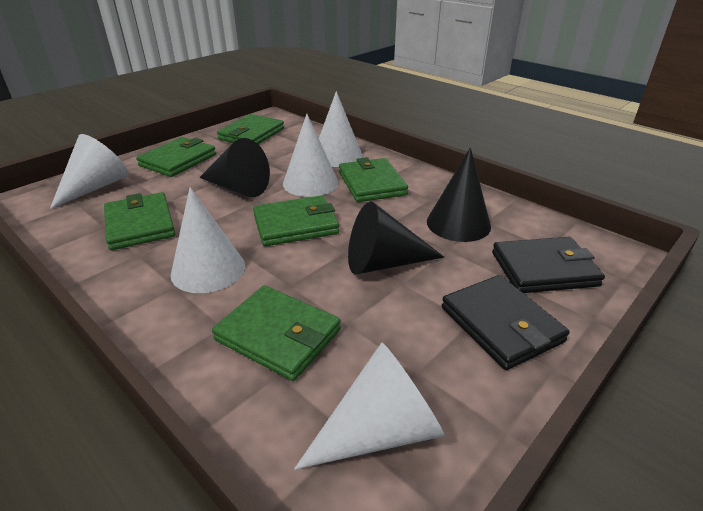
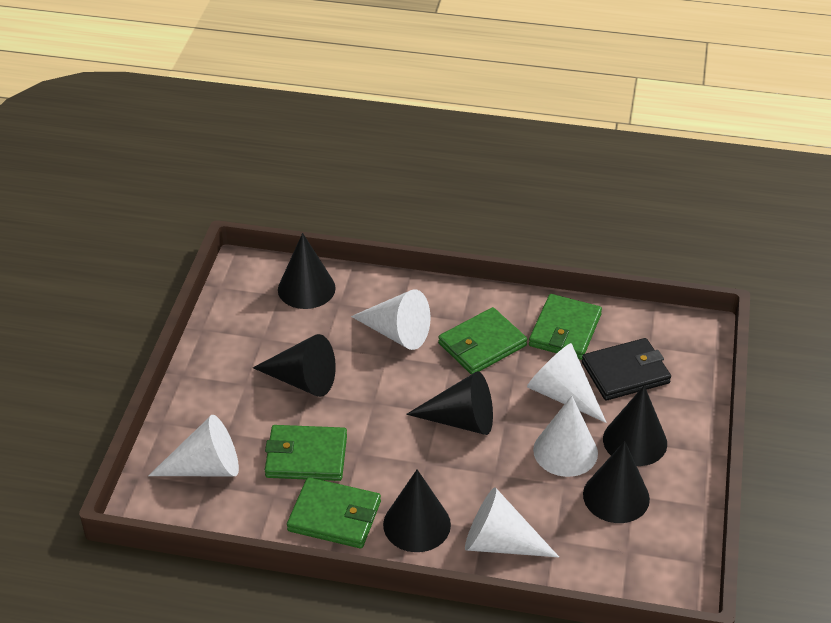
black cone: 3 -> 6
black wallet: 2 -> 1
green wallet: 6 -> 4

